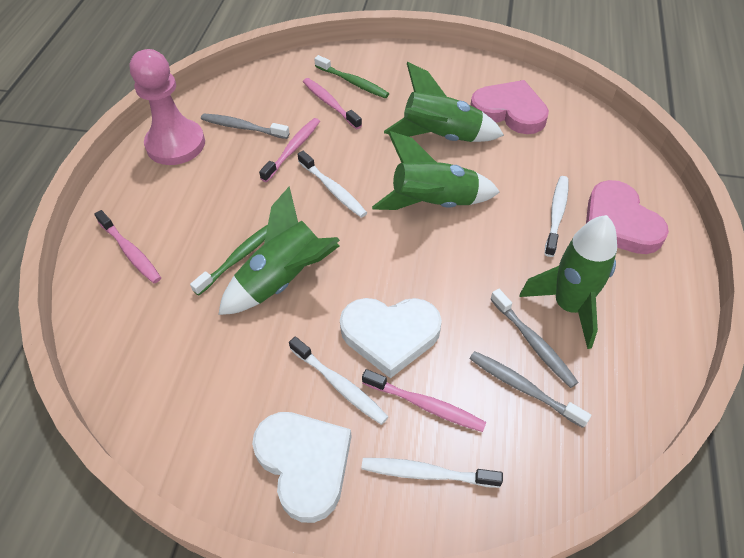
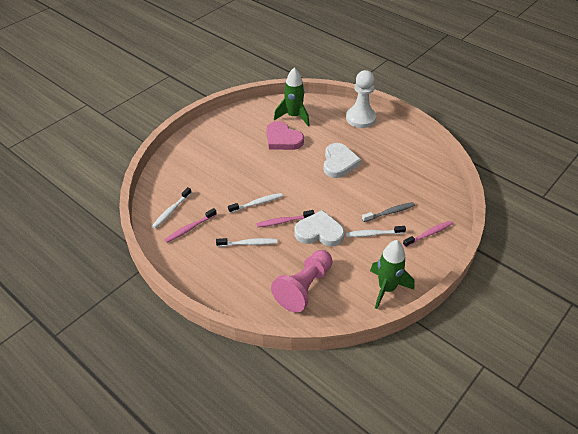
green rocket: 4 -> 2
green toothbrush: 2 -> 0
grey toothbrush: 3 -> 1
pink heart: 2 -> 1
pink toothbrush: 4 -> 3
white pawn: 0 -> 1

